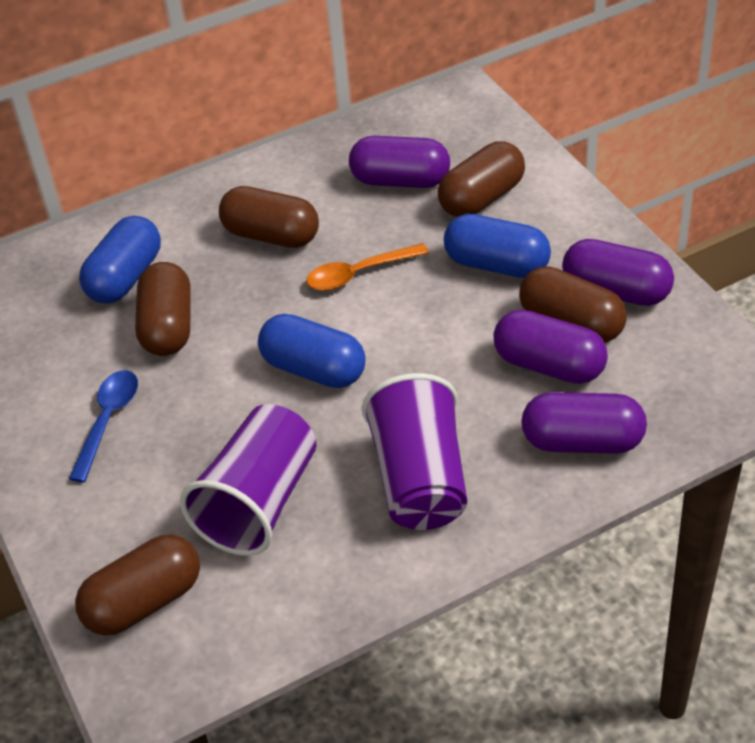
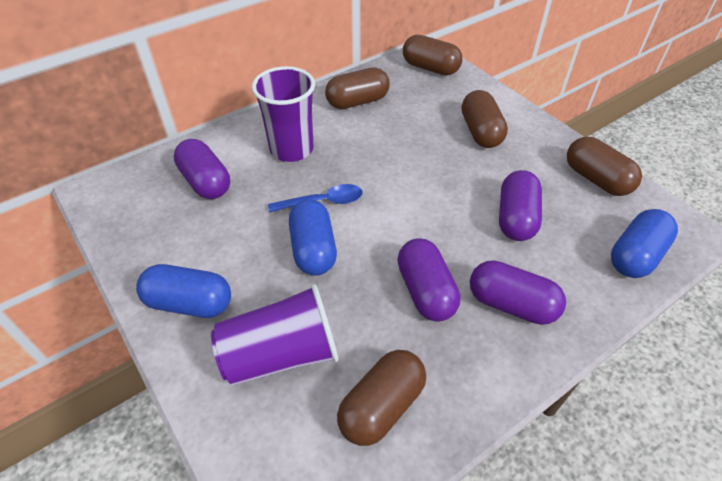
orange spoon: 1 -> 0

